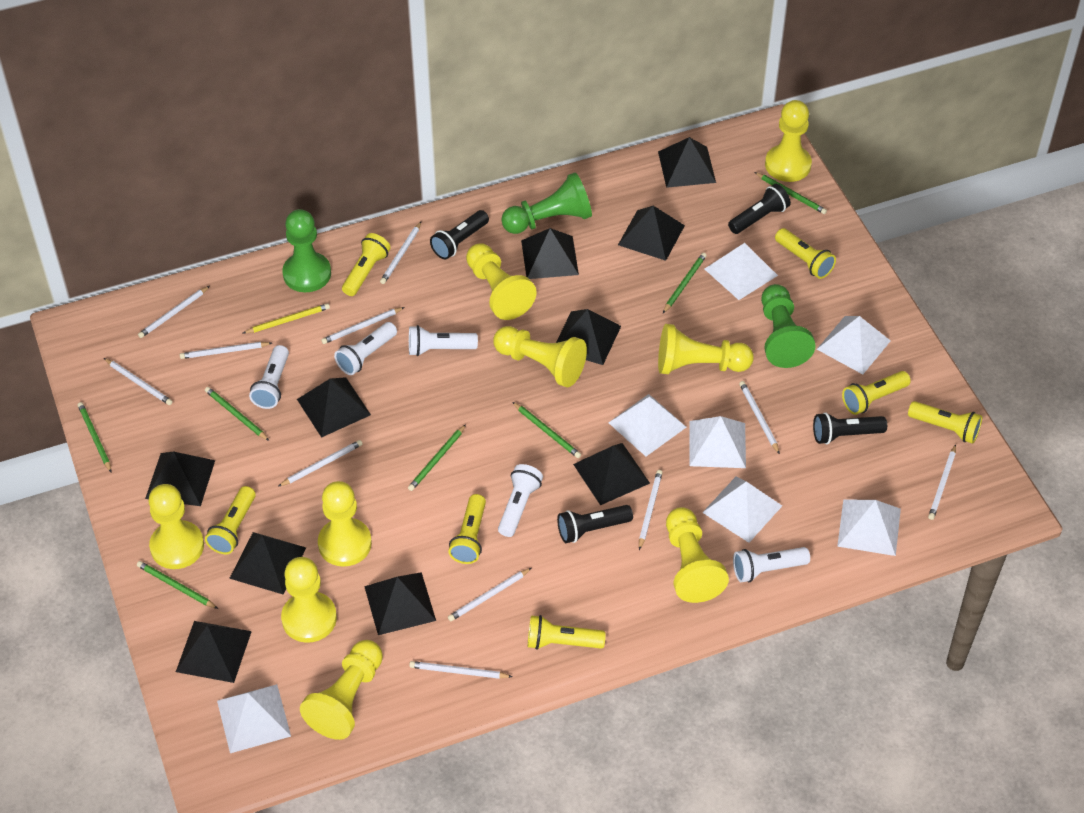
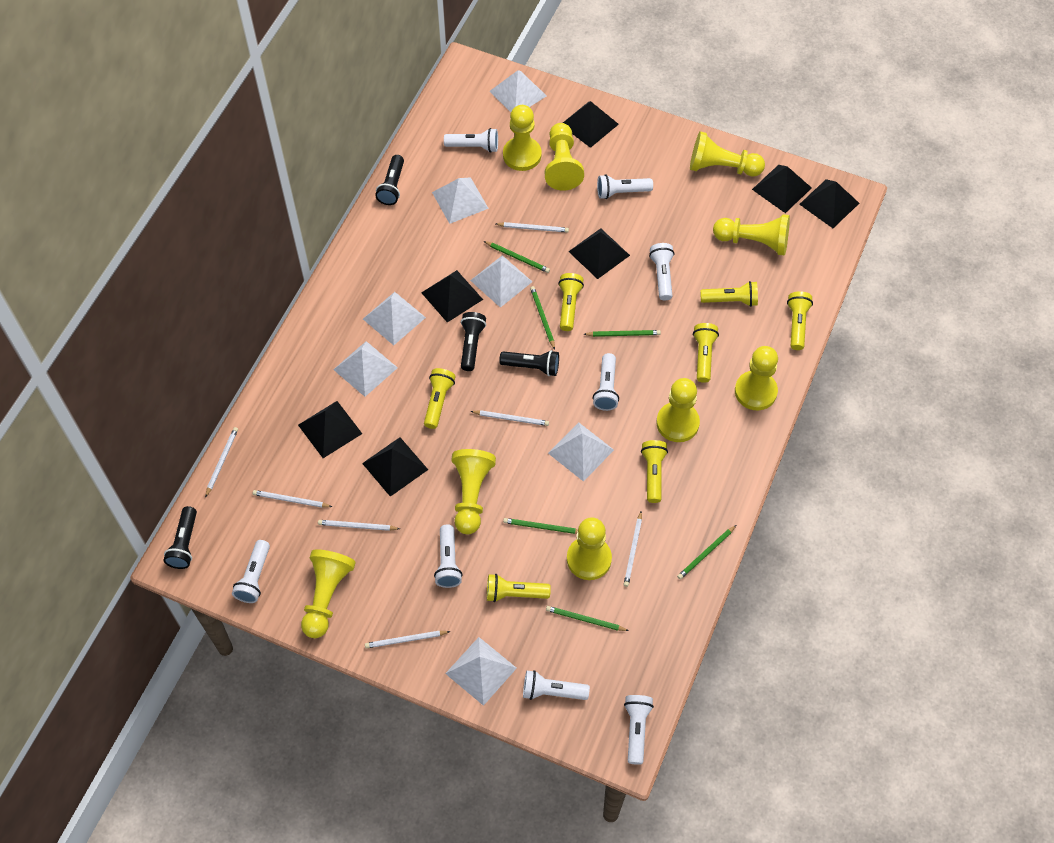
black pyramid: 10 -> 7
green pawn: 3 -> 0
green pencil: 7 -> 6
white flashlight: 5 -> 8
white pencil: 11 -> 7
yellow pencil: 1 -> 0

